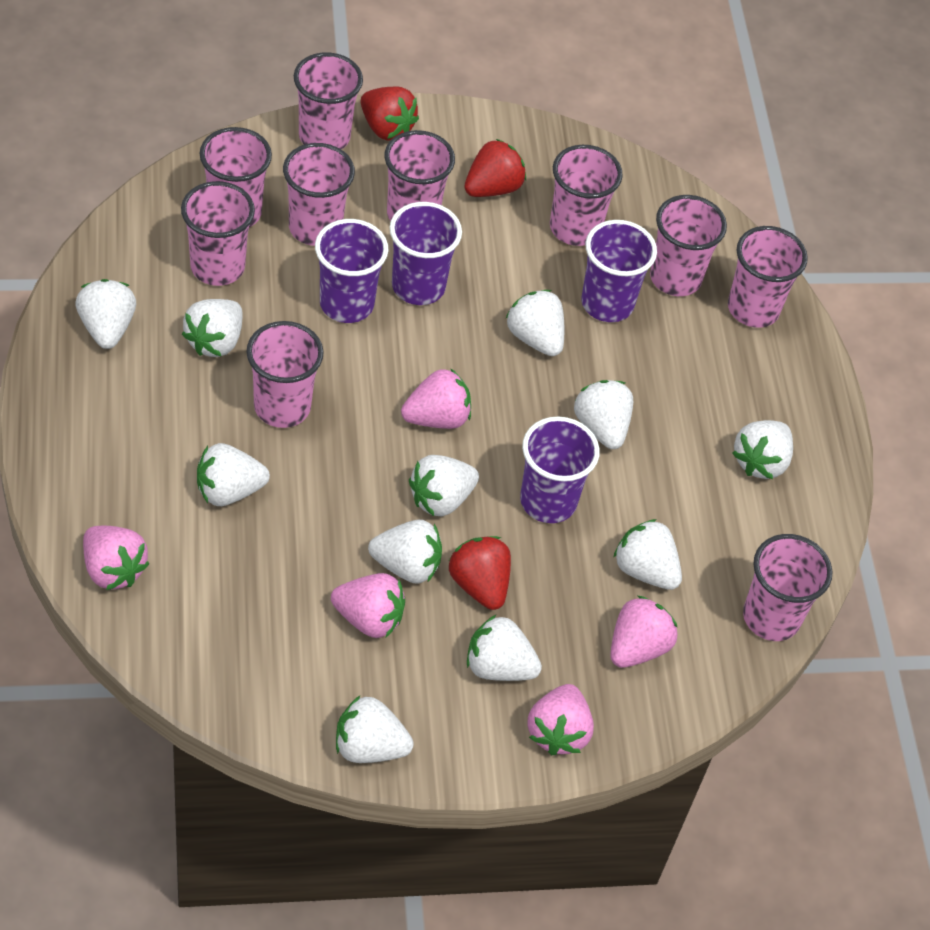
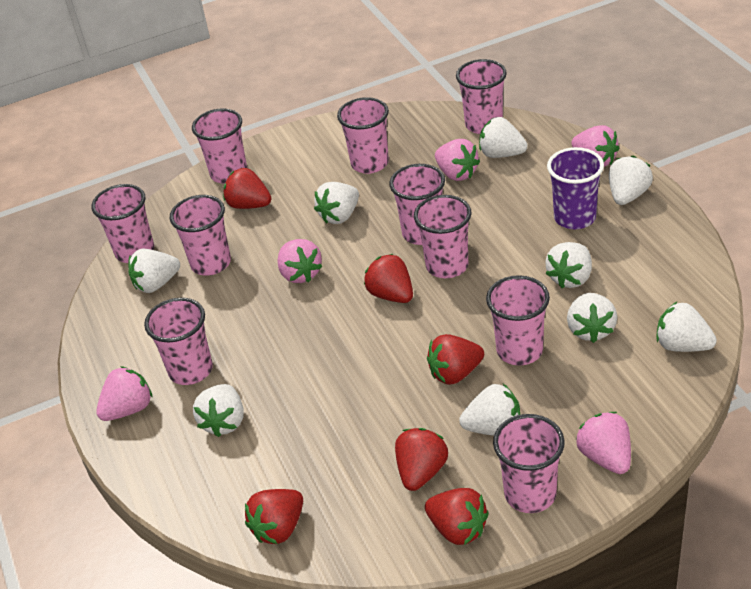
purple cup: 4 -> 1
red strawberry: 3 -> 6
white strawberry: 11 -> 9

